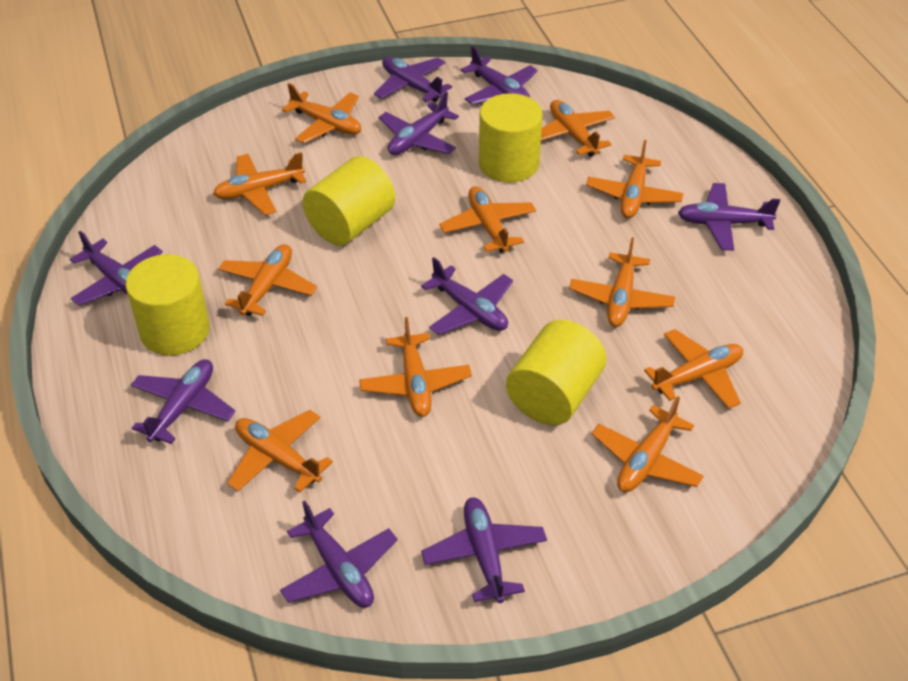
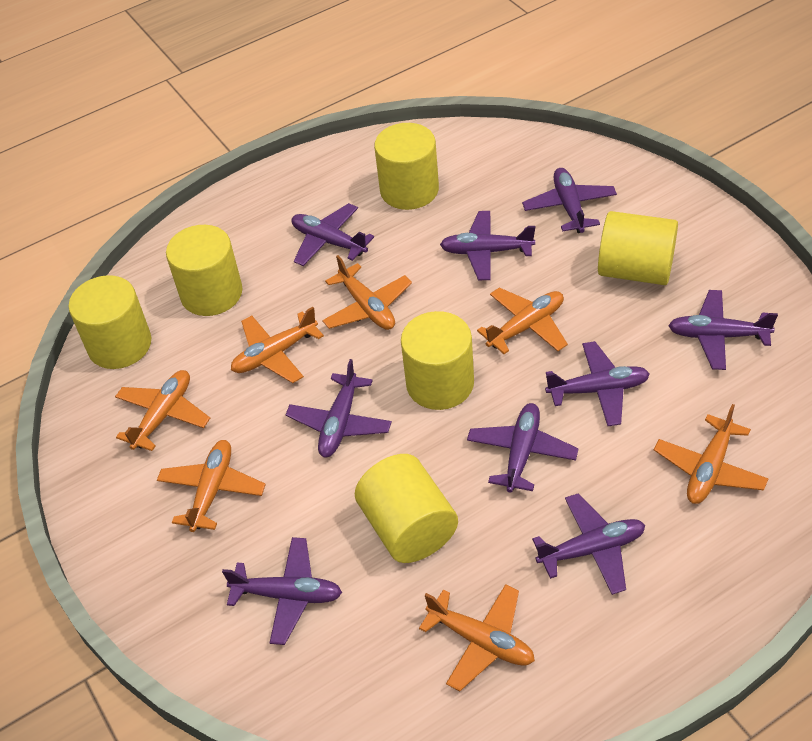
orange plane: 11 -> 7
yellow cylinder: 4 -> 6

